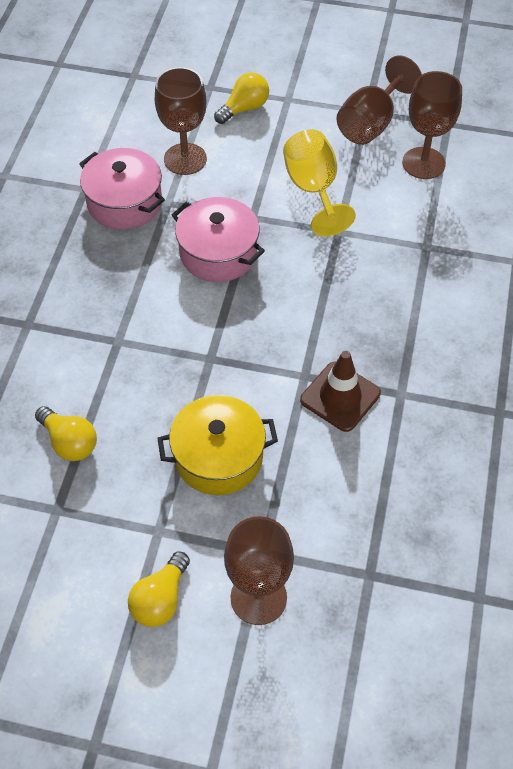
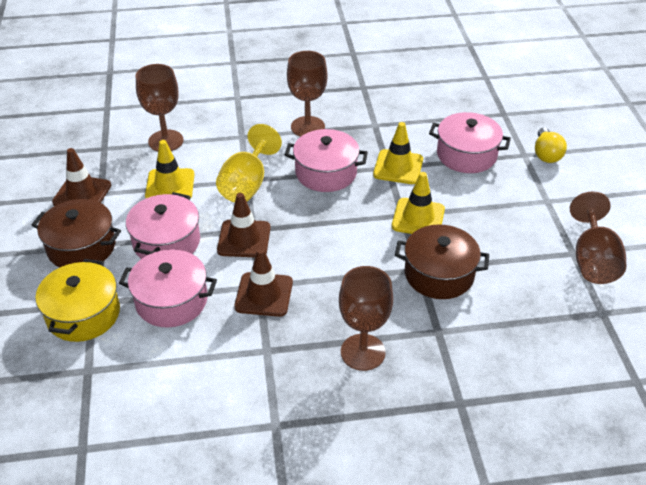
brown pot: 0 -> 2
brown traffic cone: 1 -> 3
pink pot: 2 -> 4
yellow light bulb: 3 -> 1
yellow traffic cone: 0 -> 3

